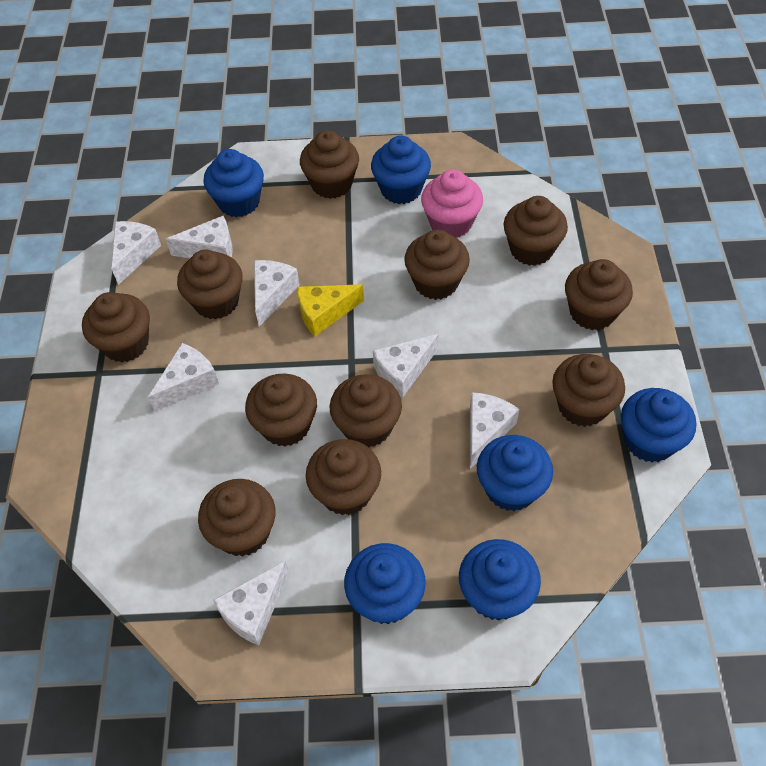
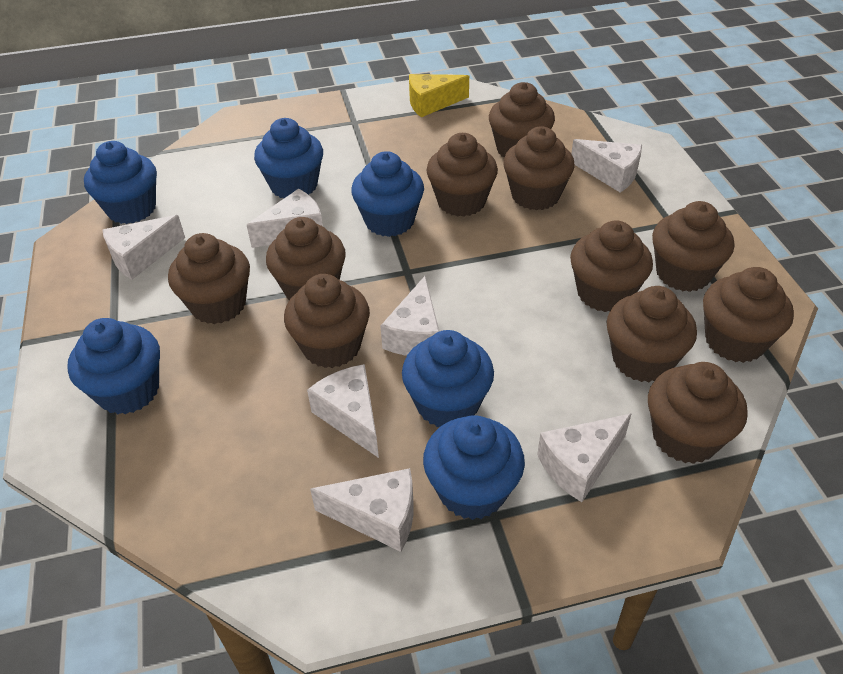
pink cupcake: 1 -> 0

